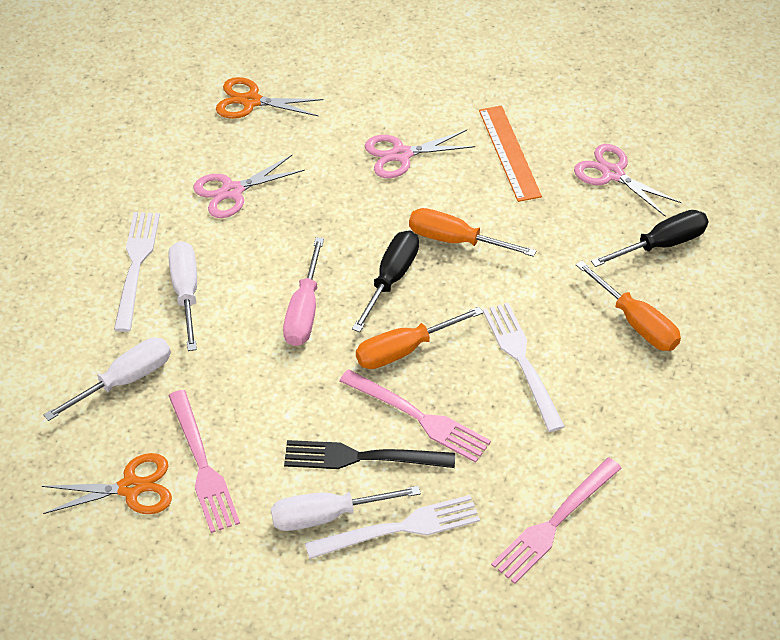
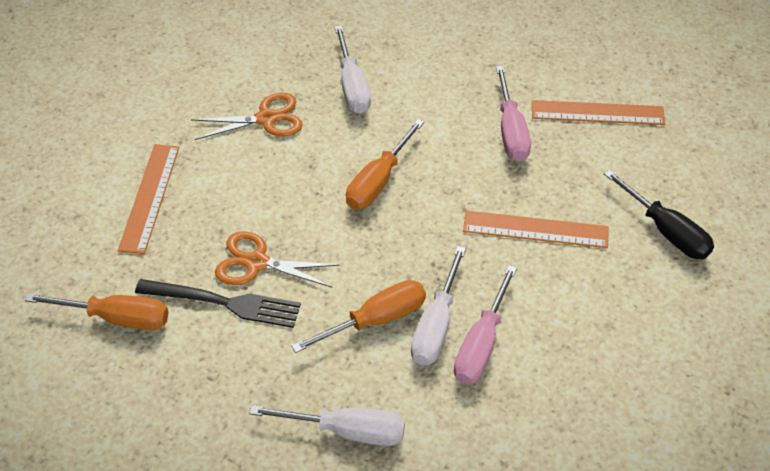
black screwdriver: 2 -> 1
orange ruler: 1 -> 3
pink fork: 3 -> 0
pink scissors: 3 -> 0
pink screwdriver: 1 -> 2
white fork: 3 -> 0

